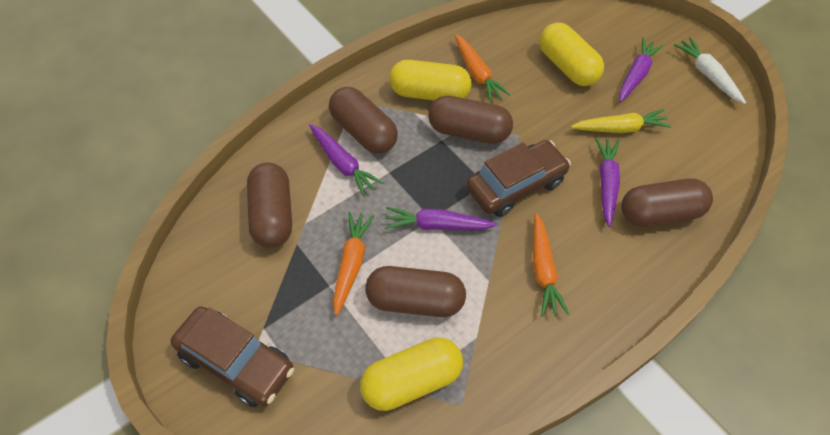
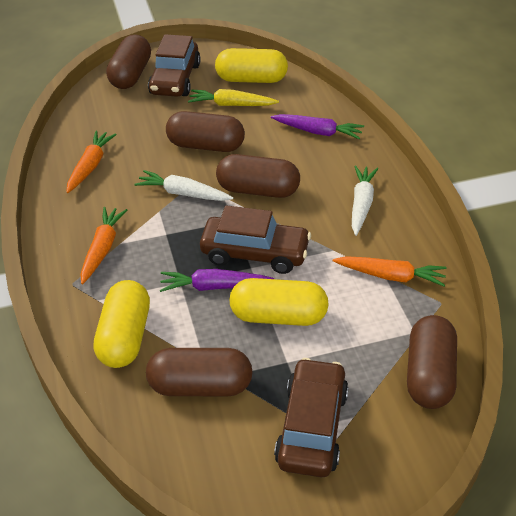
brown car: 2 -> 3
purple carrot: 4 -> 2
white carrot: 1 -> 2

